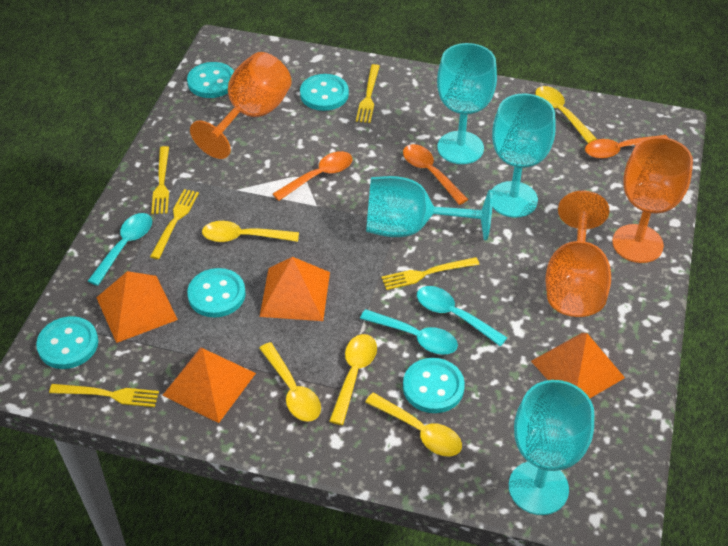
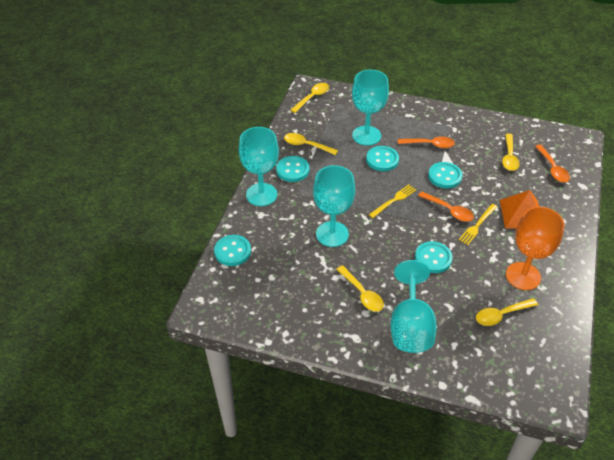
orange goblet: 3 -> 1
orange pyramid: 4 -> 1
turquoise spoon: 3 -> 0
yellow fork: 5 -> 2

